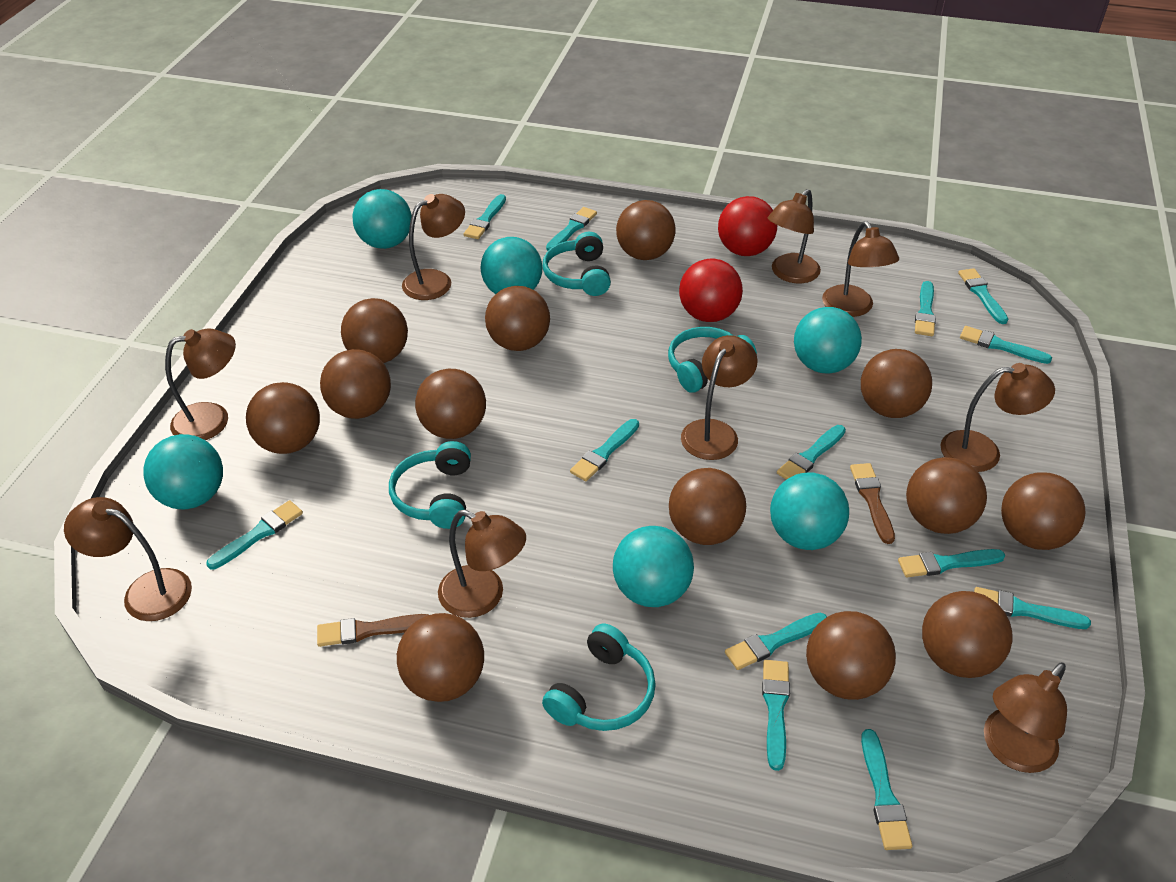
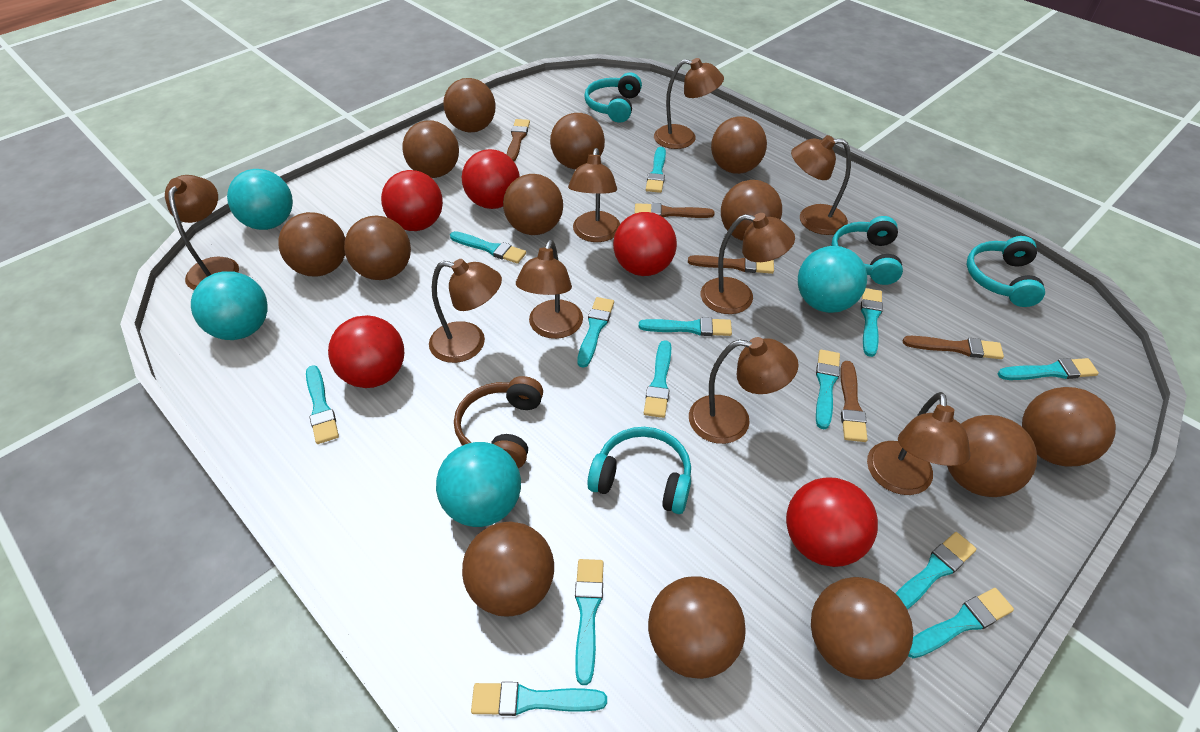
brown brush: 2 -> 5
brown headphones: 0 -> 1
red ball: 2 -> 5
turquoise ball: 6 -> 4

